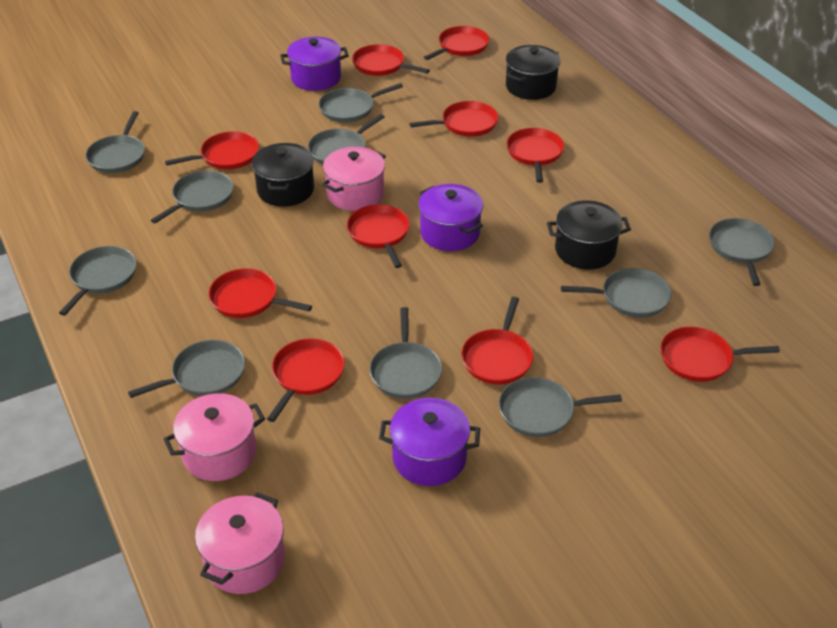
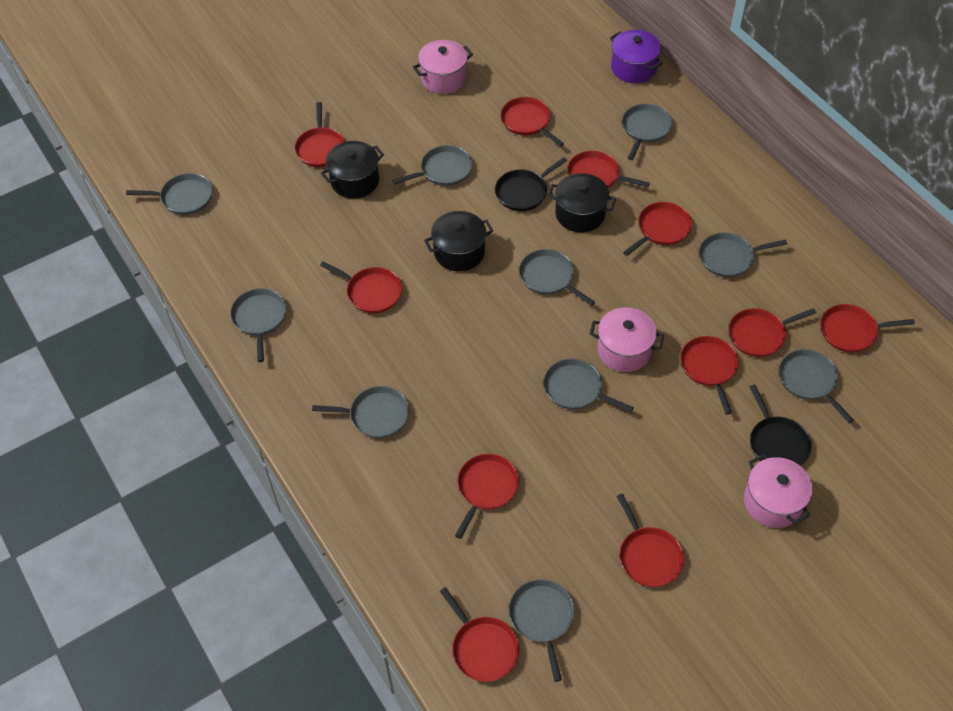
black pan: 0 -> 2
purple pot: 3 -> 1
red pan: 10 -> 11

